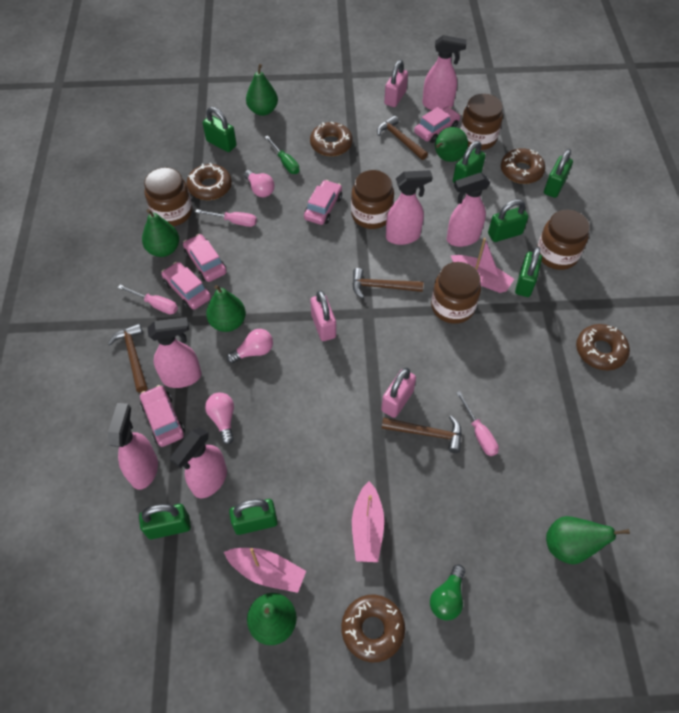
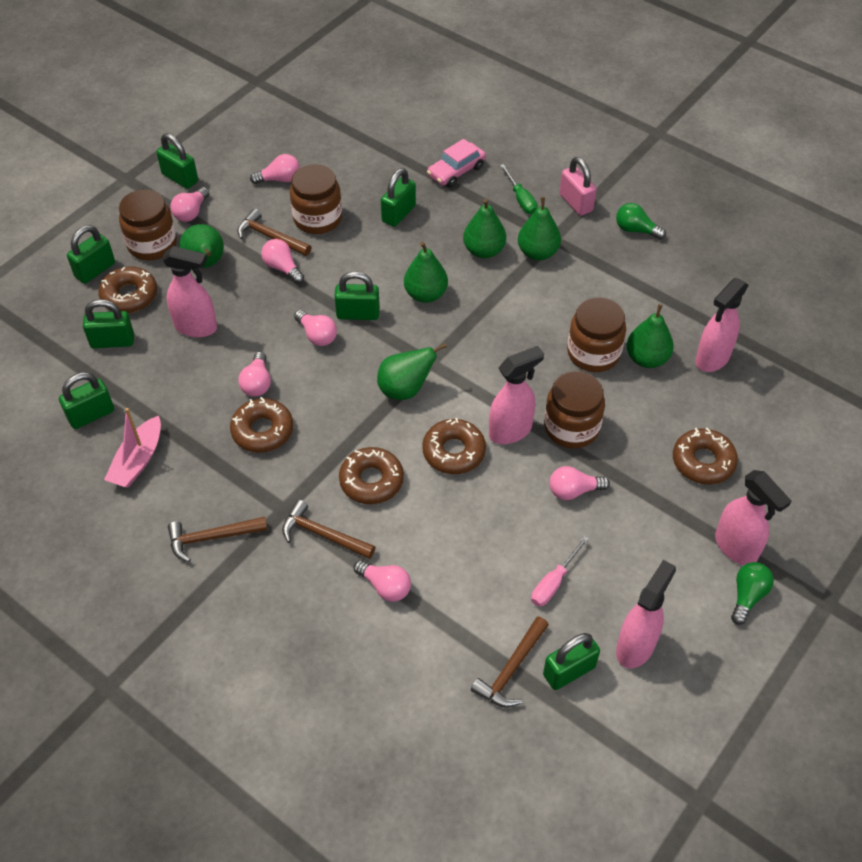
brown jar: 5 -> 4
green light bulb: 1 -> 2
pink boat: 3 -> 1
pink car: 5 -> 1
pink light bulb: 3 -> 7
pink padlock: 3 -> 1
pink screwdriver: 3 -> 1
pink spray bottle: 6 -> 5

